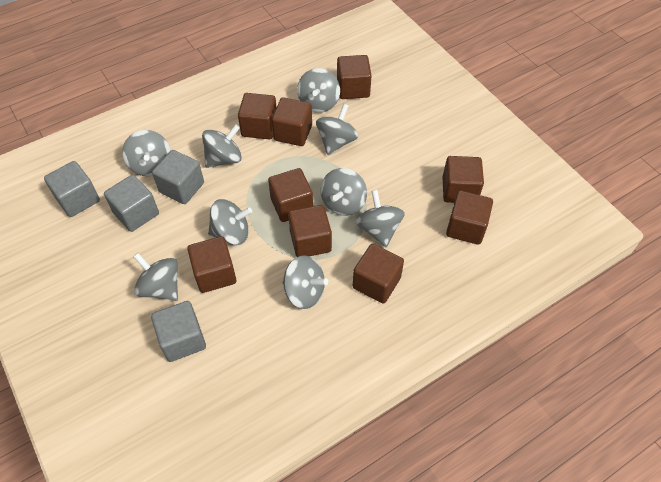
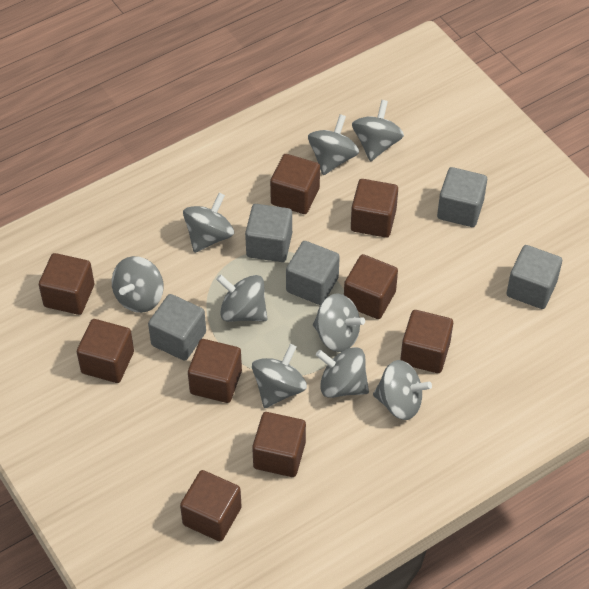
grey cube: 4 -> 5

